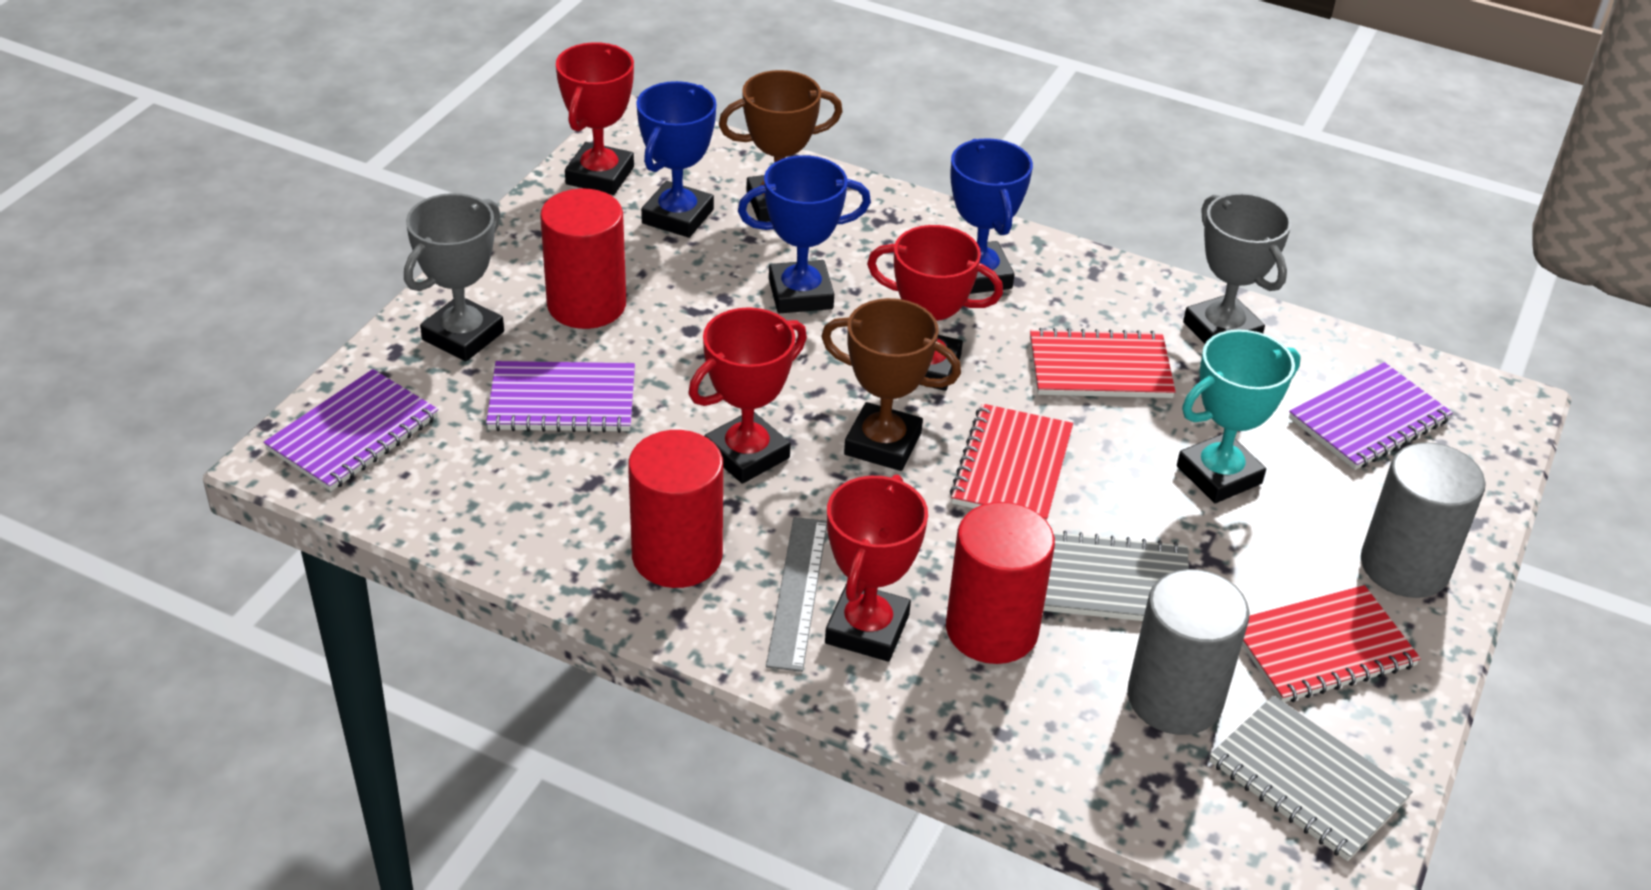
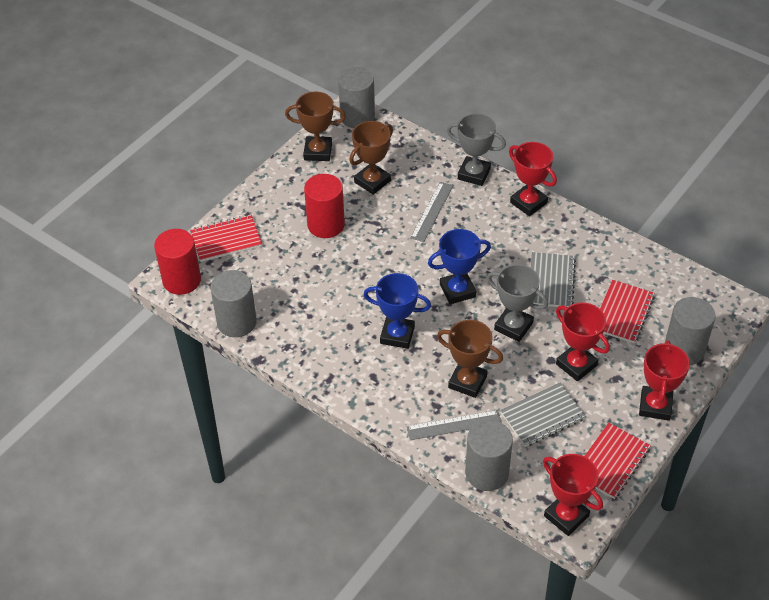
blue trophy: 3 -> 2
brown trophy: 2 -> 3
grey cylinder: 2 -> 4
grey ruler: 1 -> 2
purple notebook: 3 -> 0
red cylinder: 3 -> 2
turquoise trophy: 1 -> 0

